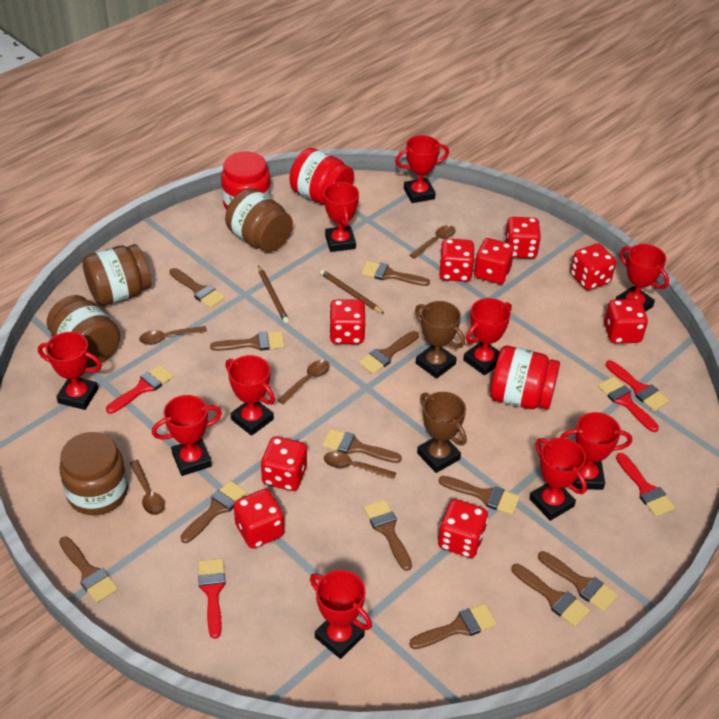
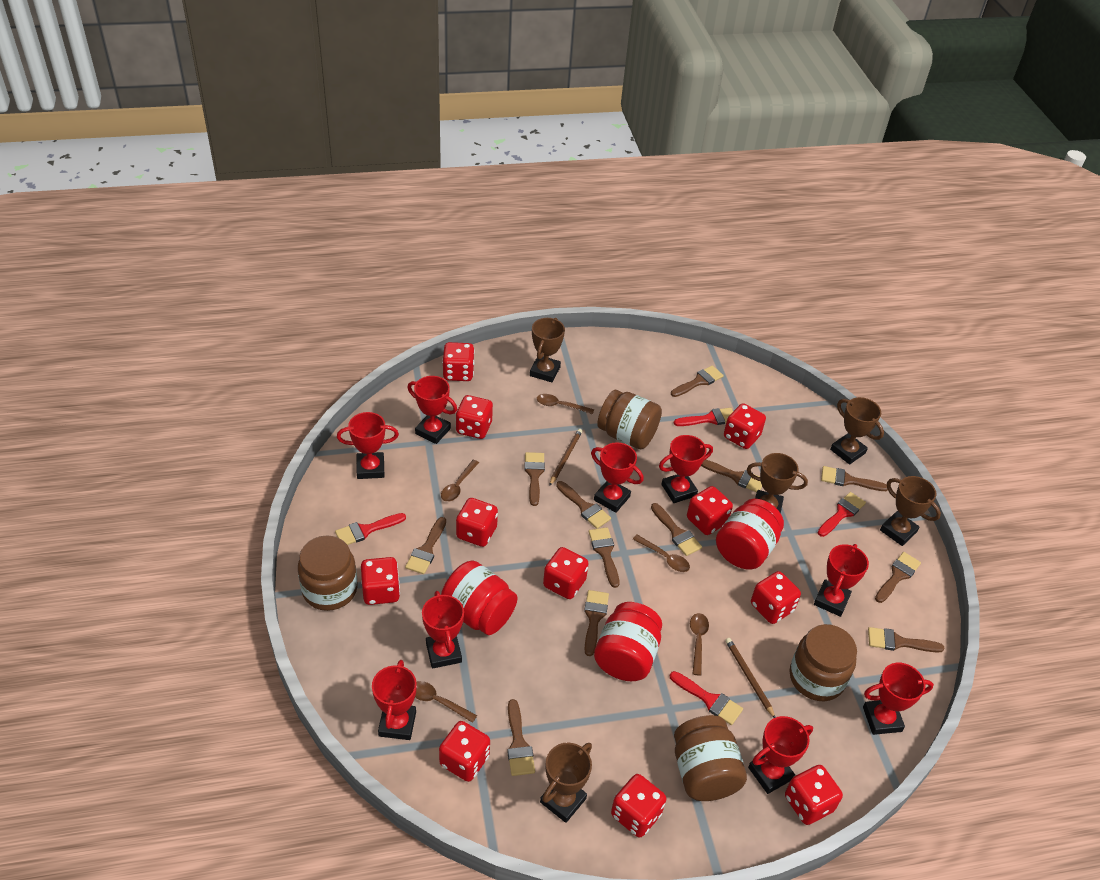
brown trophy: 2 -> 5
red brush: 5 -> 4
red dice: 9 -> 11
red trophy: 10 -> 9

